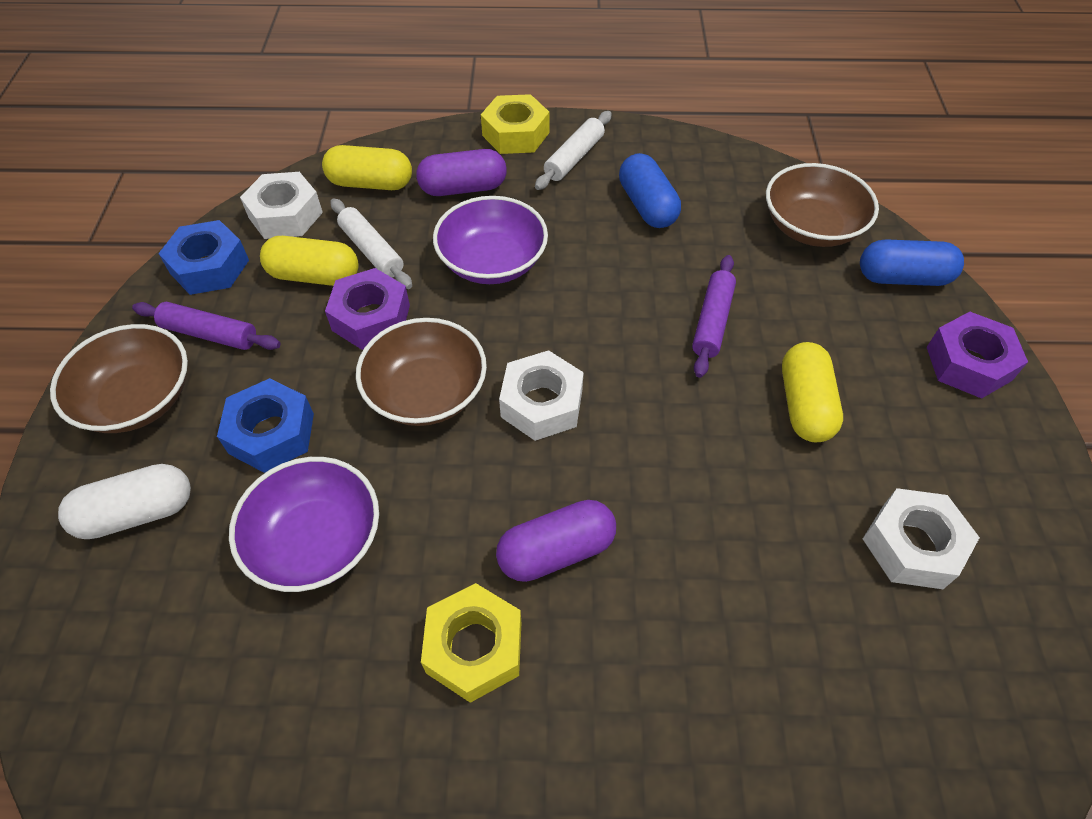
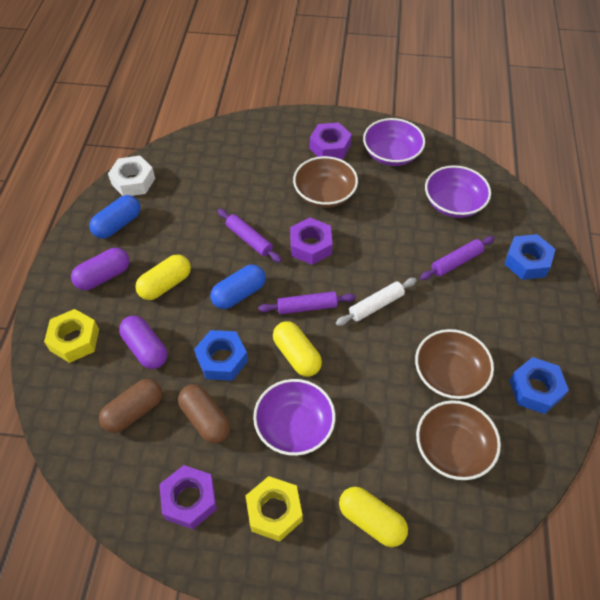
blue nut: 2 -> 3
brown capsule: 0 -> 2
purple bowl: 2 -> 3
purple nut: 2 -> 3
purple rolling pin: 2 -> 3
white capsule: 1 -> 0
white nut: 3 -> 1
white rolling pin: 2 -> 1

